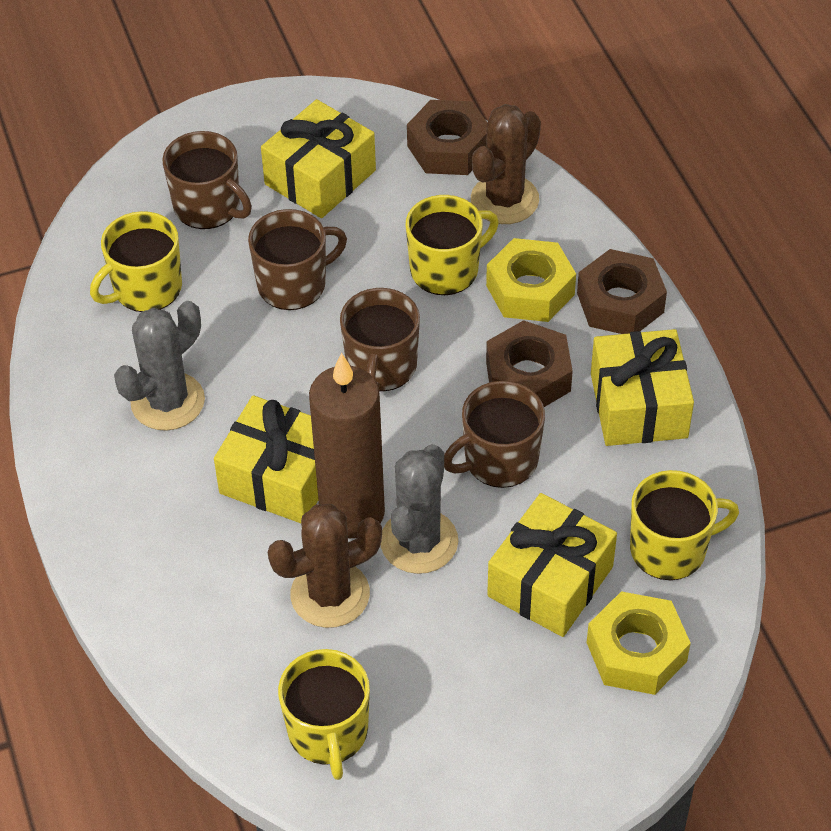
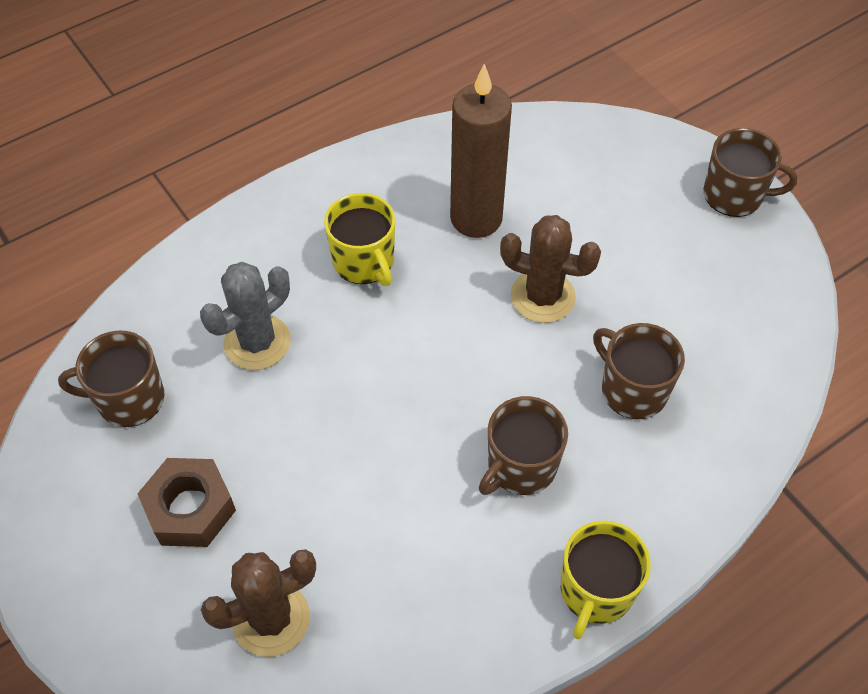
brown nut: 3 -> 1
grey cactus: 2 -> 1
yellow gift: 4 -> 0
yellow mug: 4 -> 2
yellow nut: 2 -> 0

